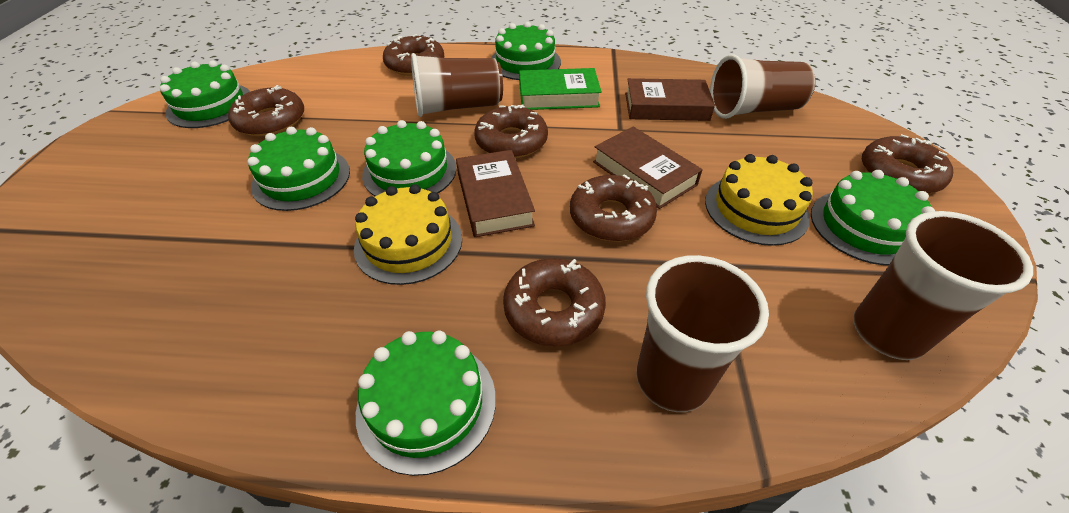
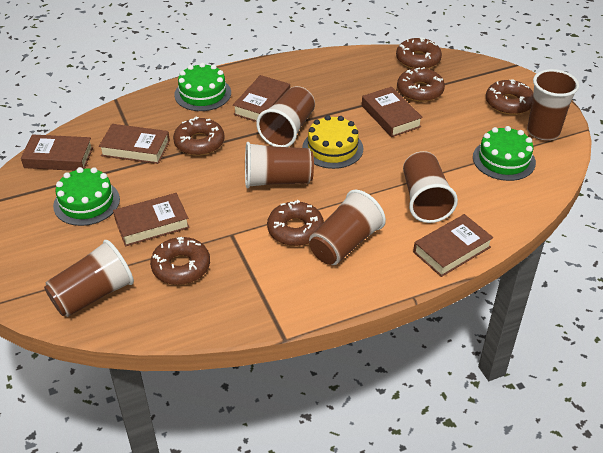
brown book: 3 -> 6
brown cup: 4 -> 6
green book: 1 -> 0
green cake: 6 -> 3
yellow cake: 2 -> 1

